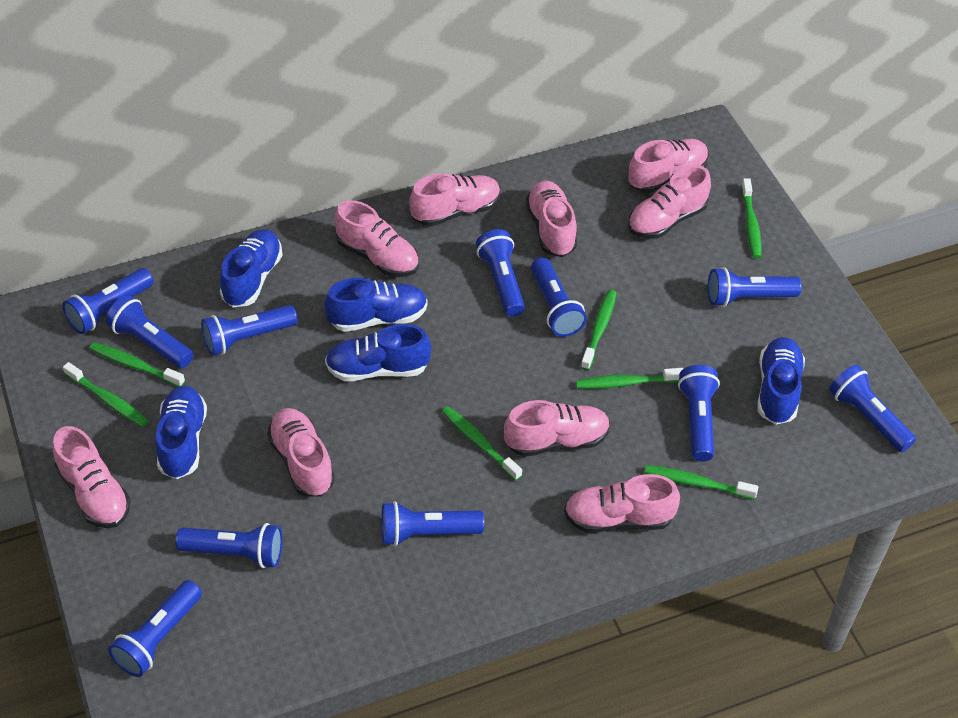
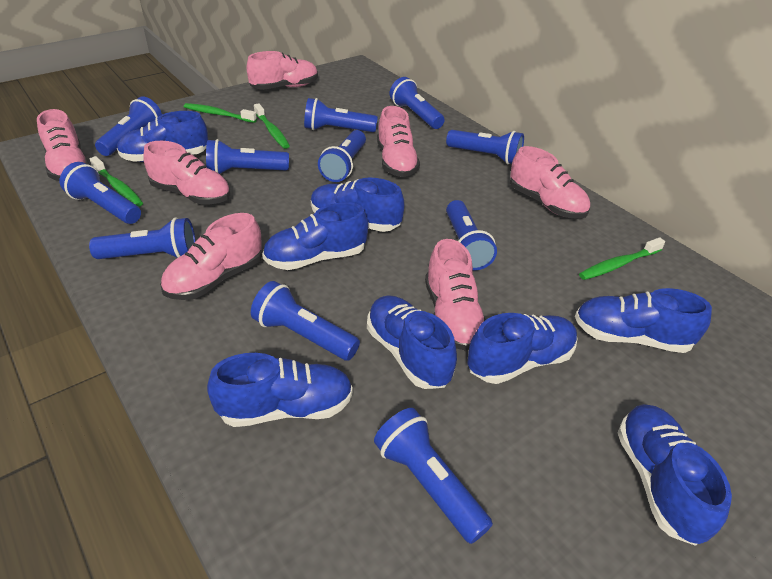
blue shoe: 5 -> 8
green toothbrush: 7 -> 4
pink shoe: 9 -> 7

